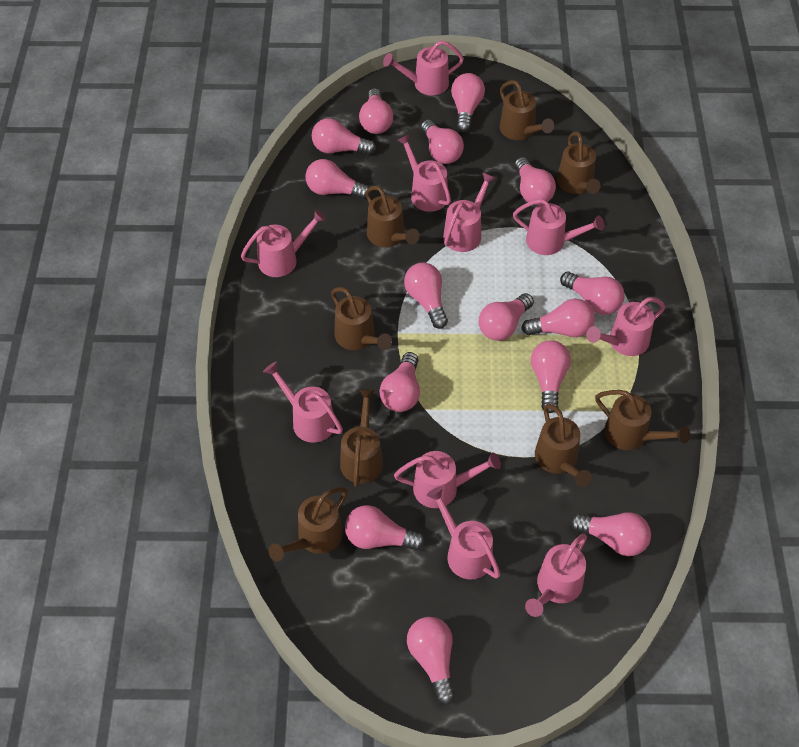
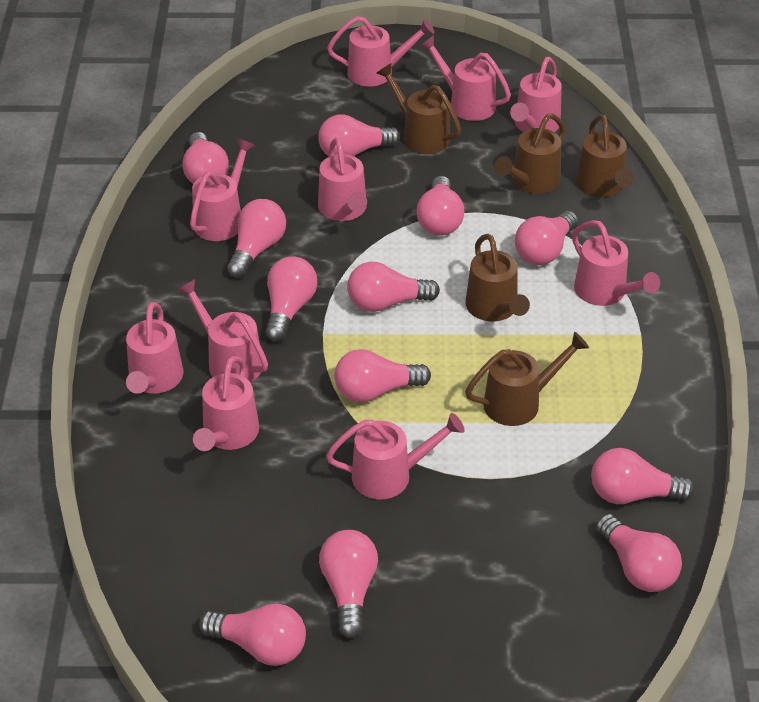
brown watering can: 8 -> 5
pink light bulb: 15 -> 12

